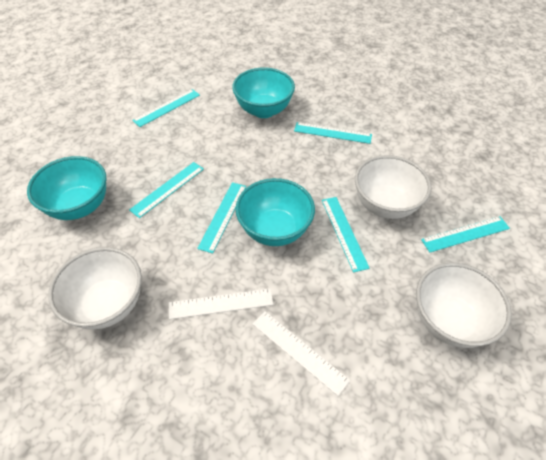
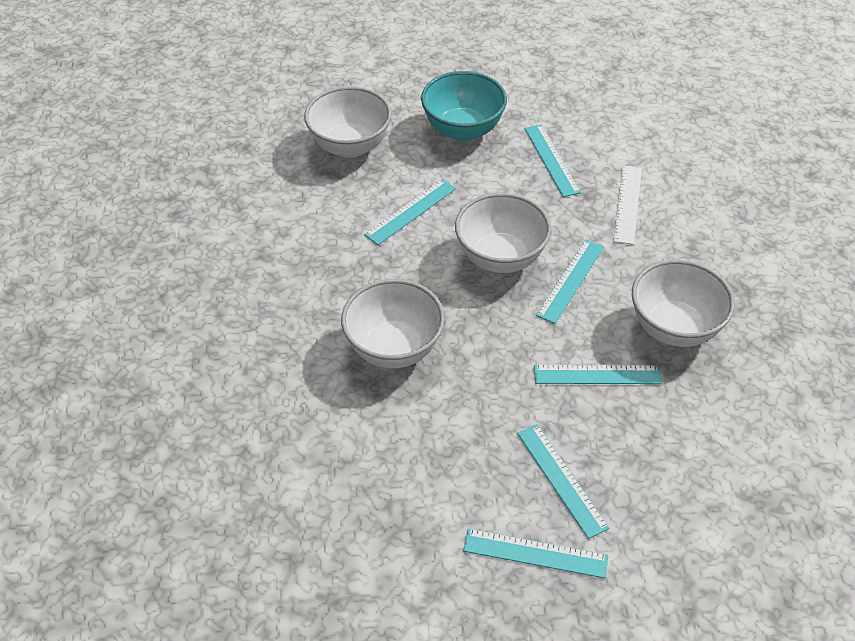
turquoise bowl: 3 -> 1
white bowl: 3 -> 4
white ruler: 2 -> 1

